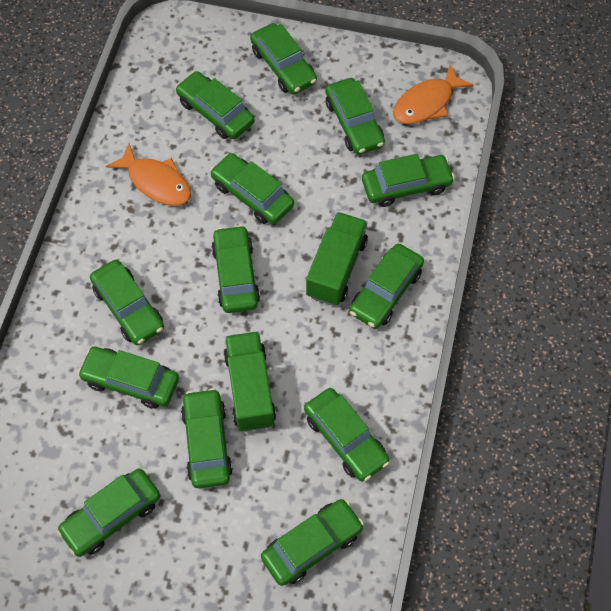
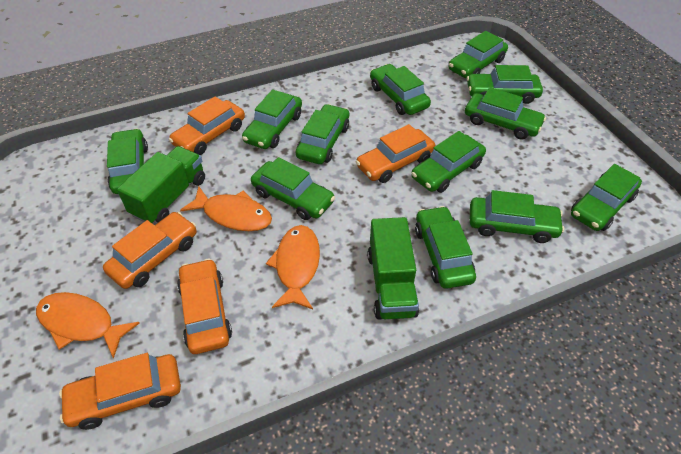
green car: 13 -> 12
orange car: 0 -> 5
orange fish: 2 -> 3

